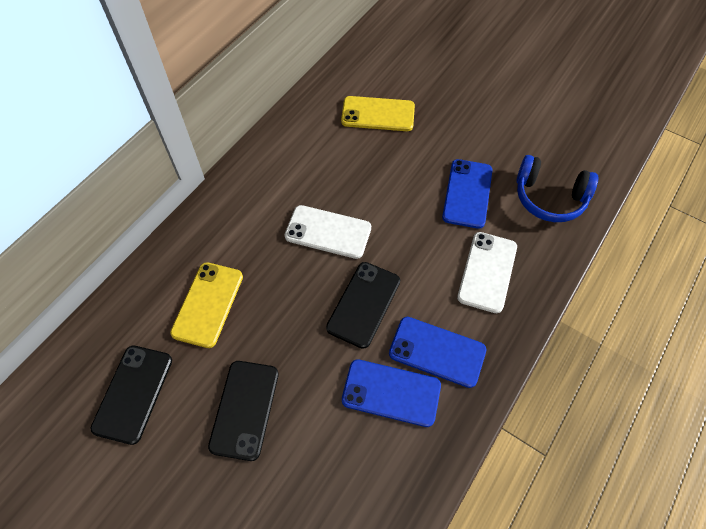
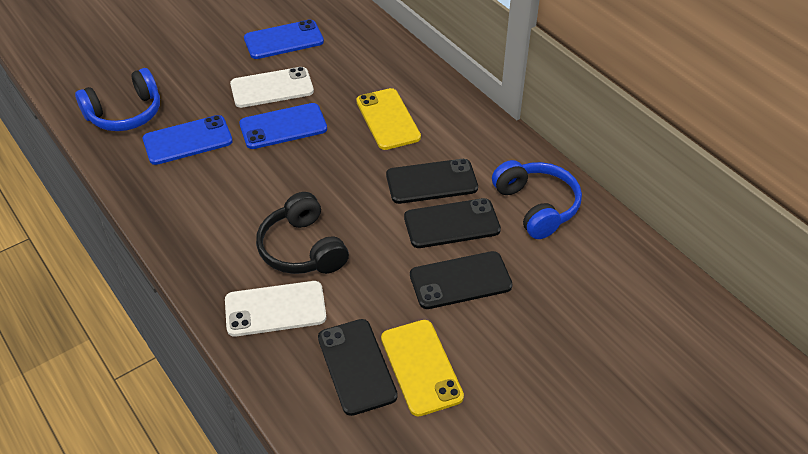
black headphones: 0 -> 1
black phone: 3 -> 4
blue headphones: 1 -> 2

